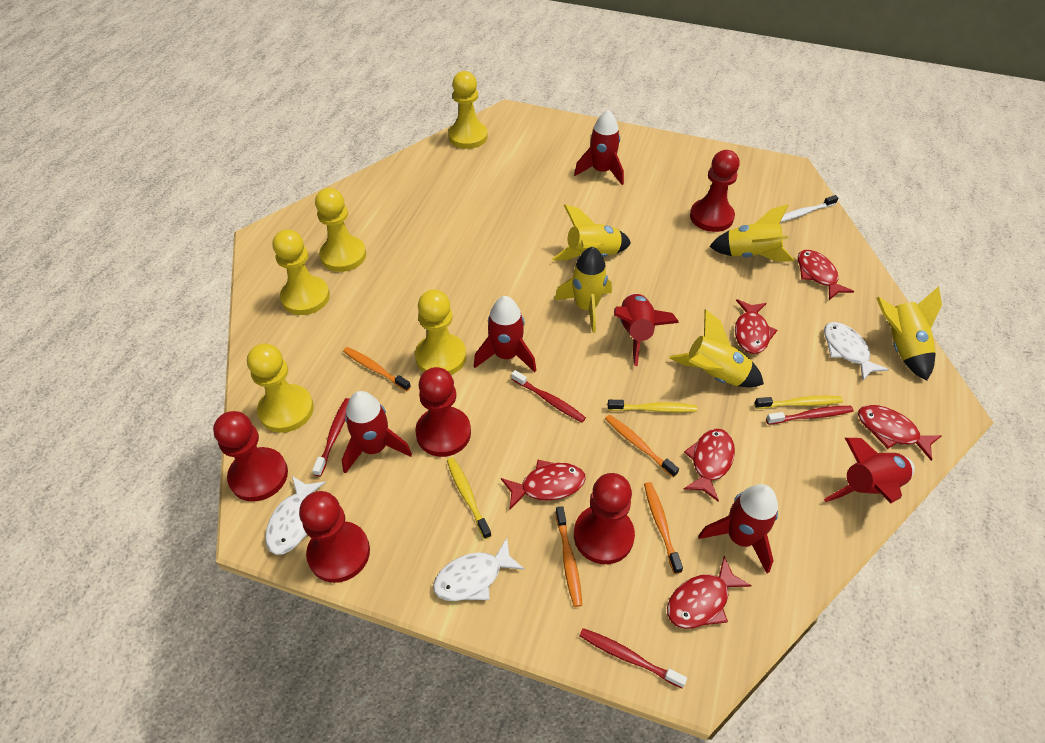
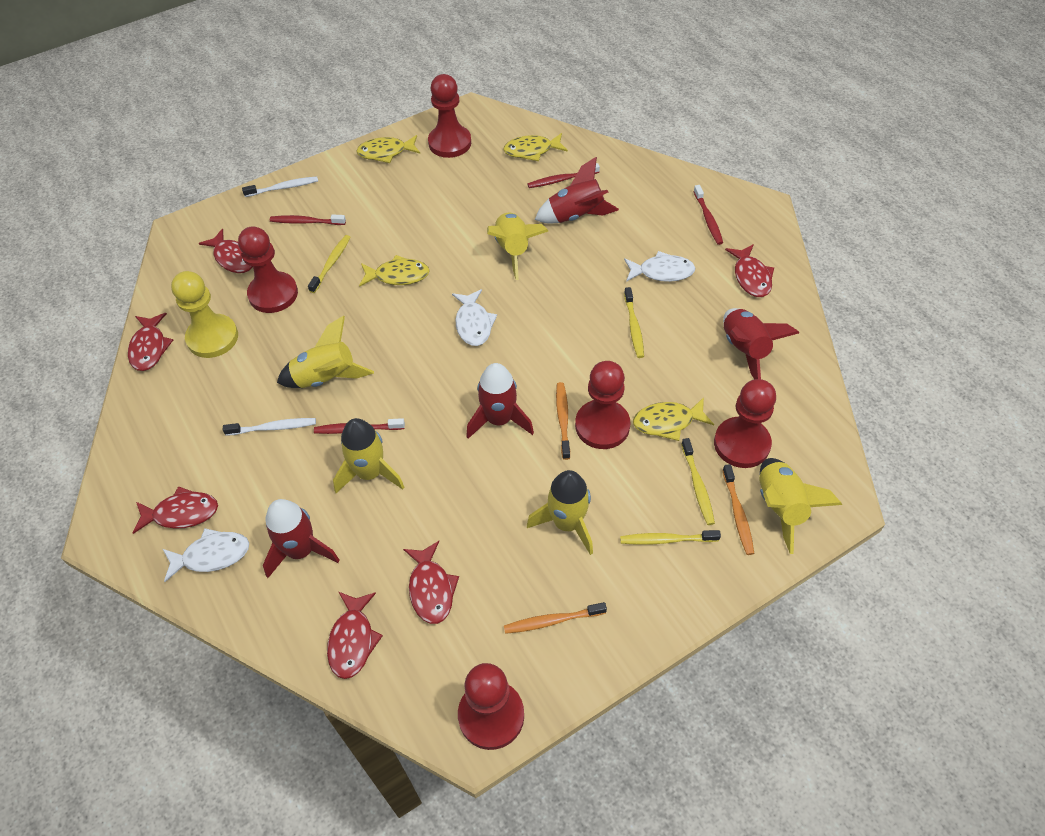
orange toothbrush: 4 -> 3
red rocket: 6 -> 4
white toothbrush: 1 -> 2
yellow fish: 0 -> 4
yellow pawn: 5 -> 1
yellow toothbrush: 3 -> 4

